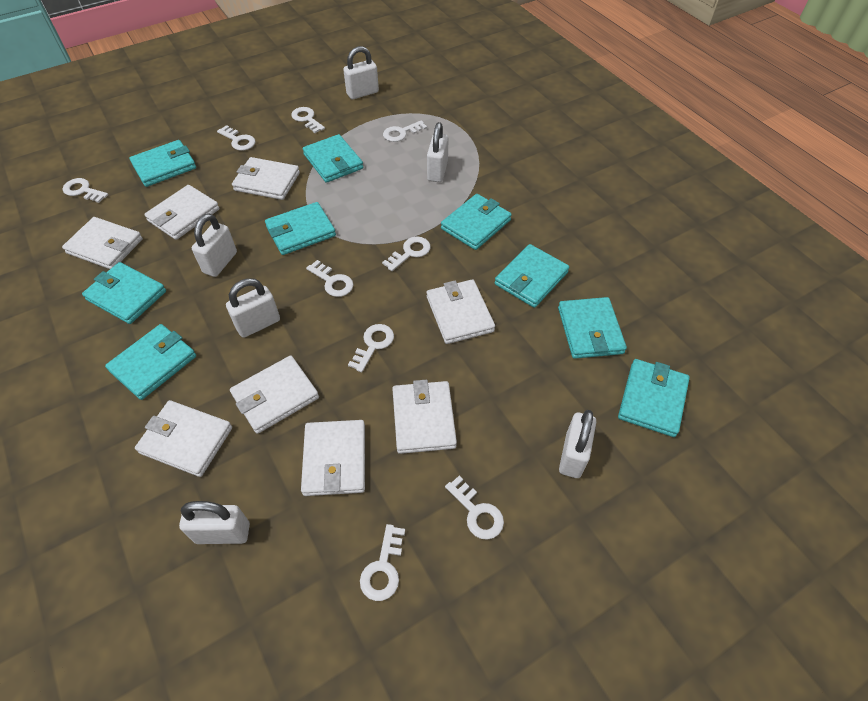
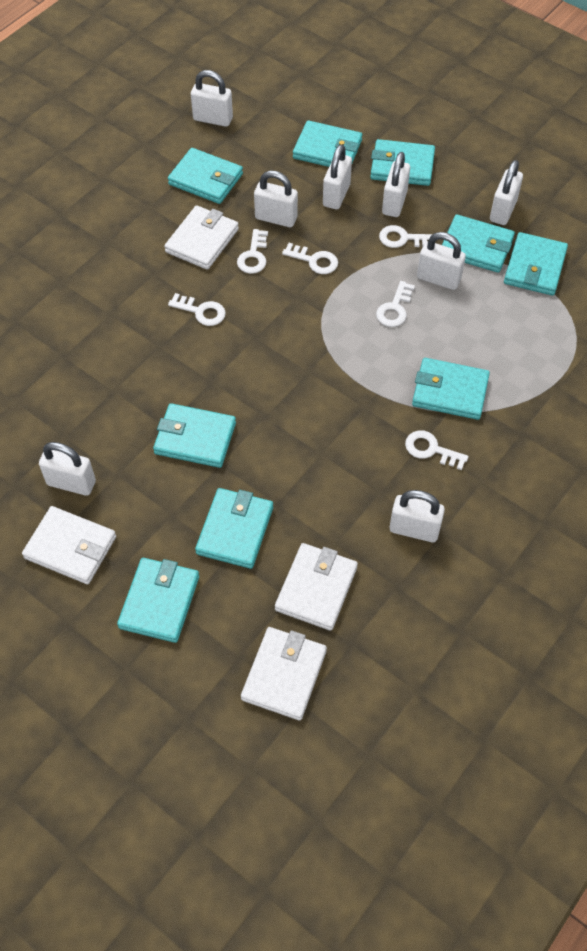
white key: 9 -> 6
white padlock: 6 -> 8
white wallet: 8 -> 4

